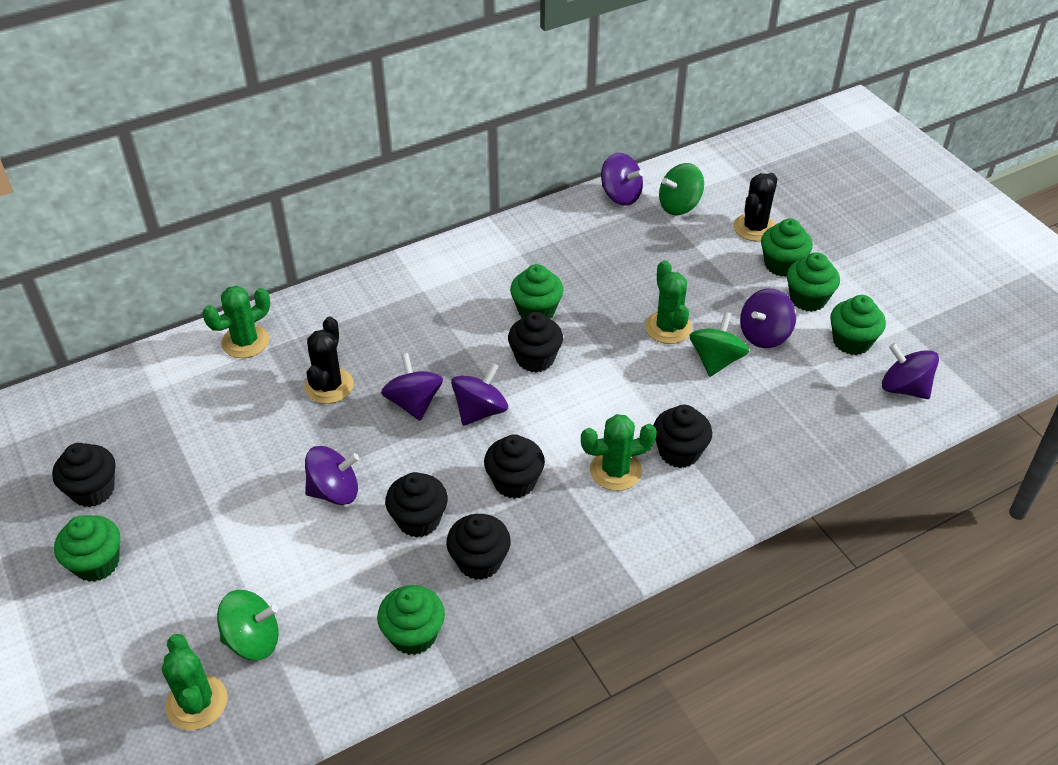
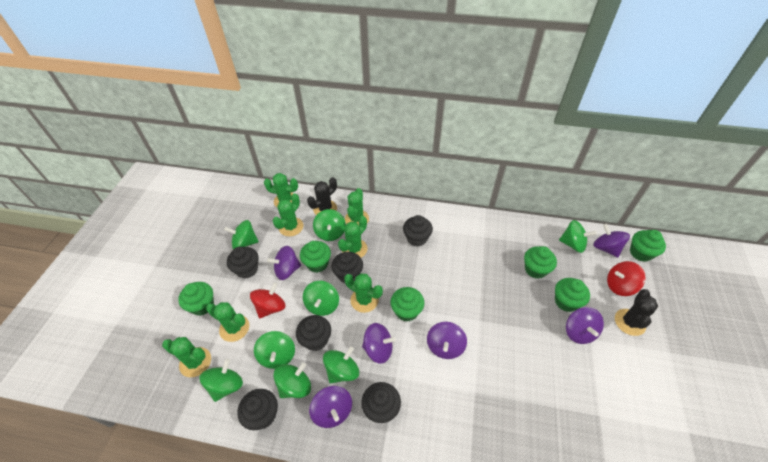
green cactus: 4 -> 7
green spinning top: 3 -> 8
red spinning top: 0 -> 2

